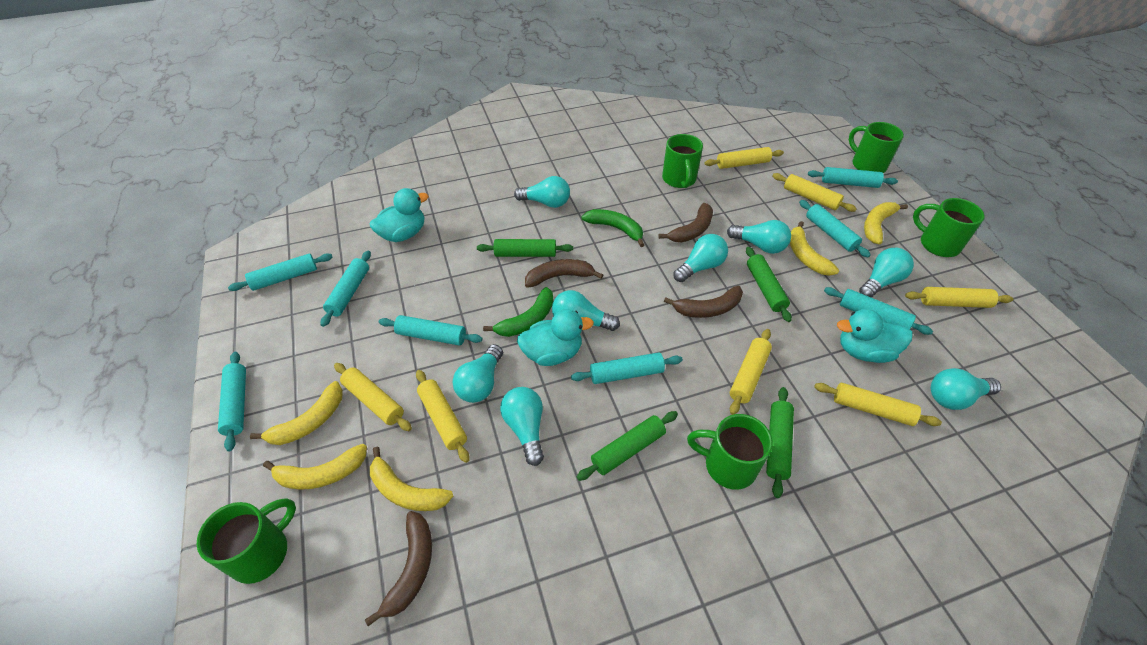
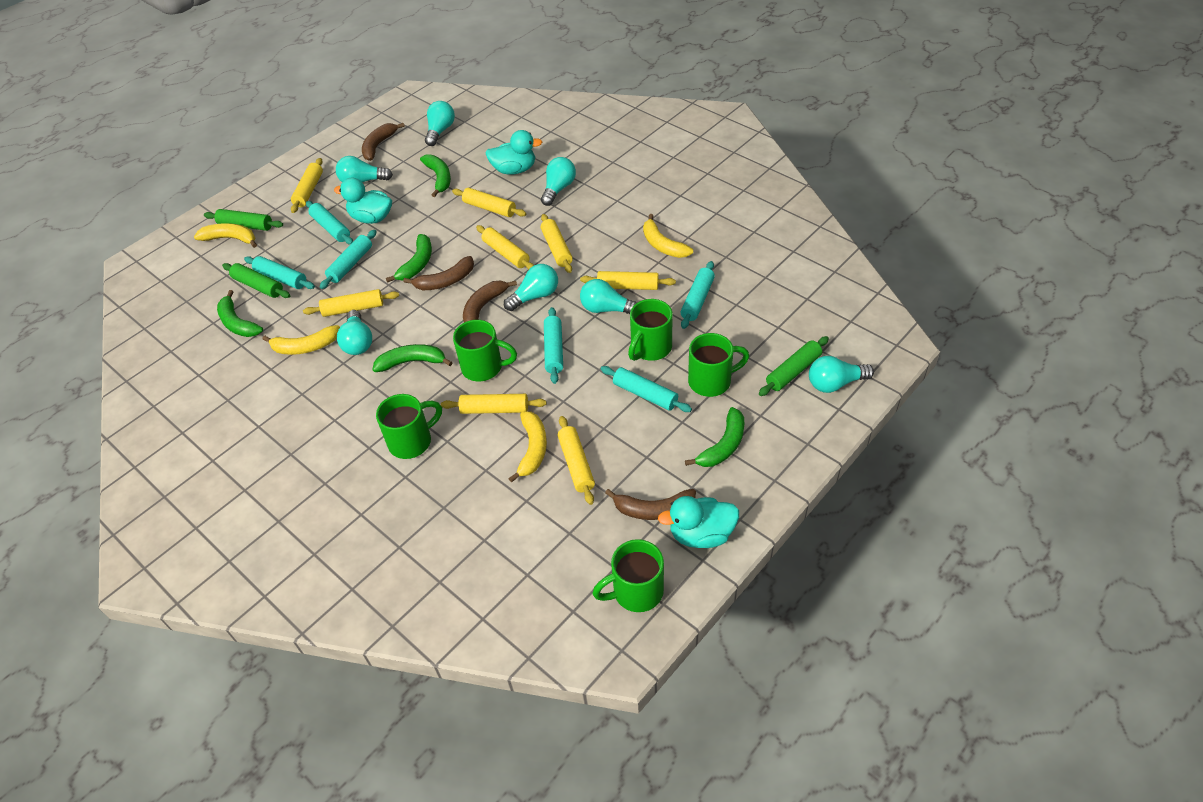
green banana: 2 -> 5
green rolling pin: 4 -> 3
turquoise light bulb: 8 -> 7
turquoise rolling pin: 8 -> 6
yellow banana: 5 -> 4
yellow rolling pin: 7 -> 8

